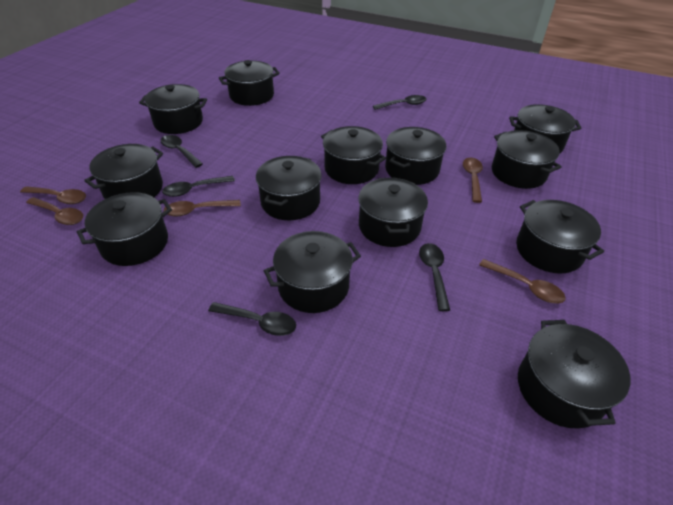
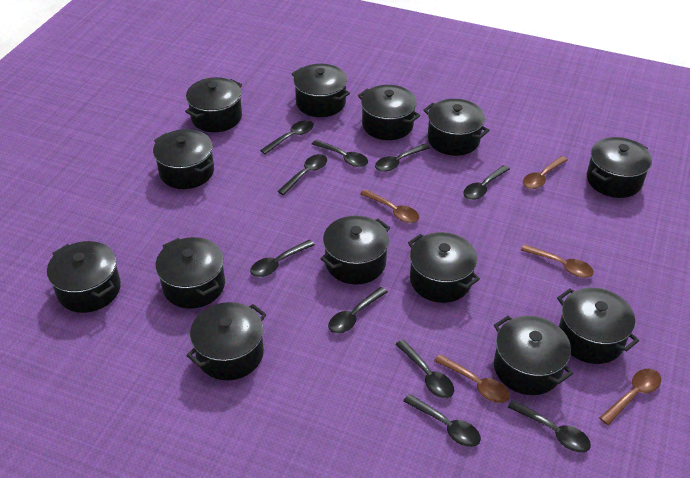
black spoon: 5 -> 10

